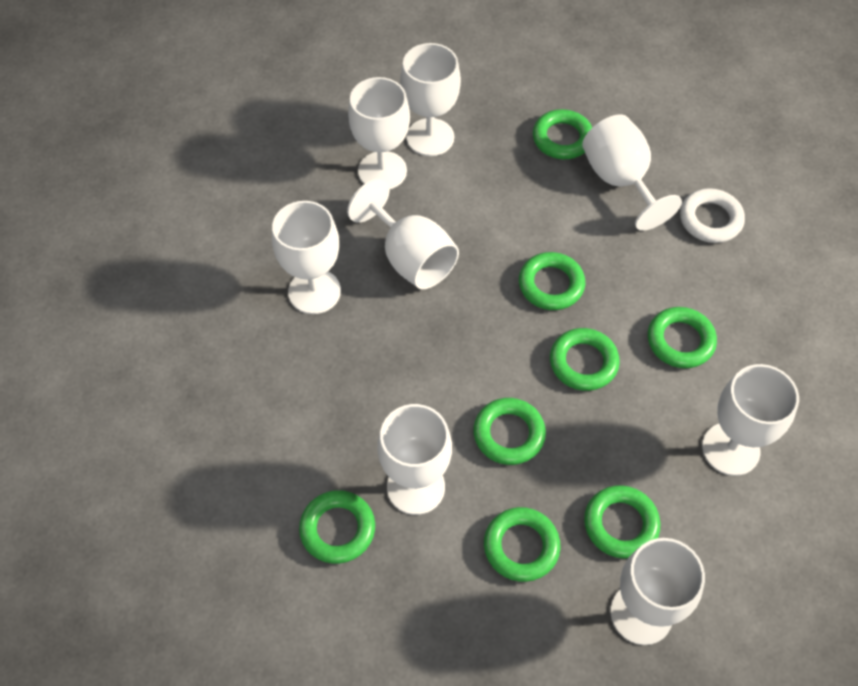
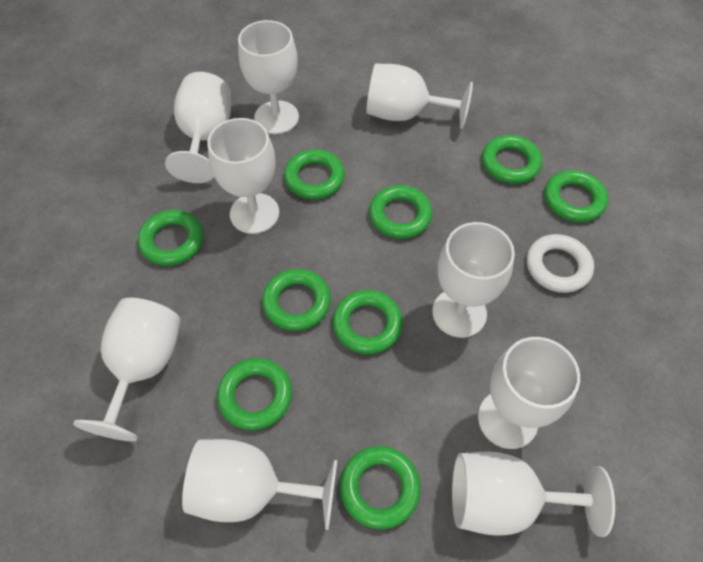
green ring: 8 -> 9
white goblet: 8 -> 9

